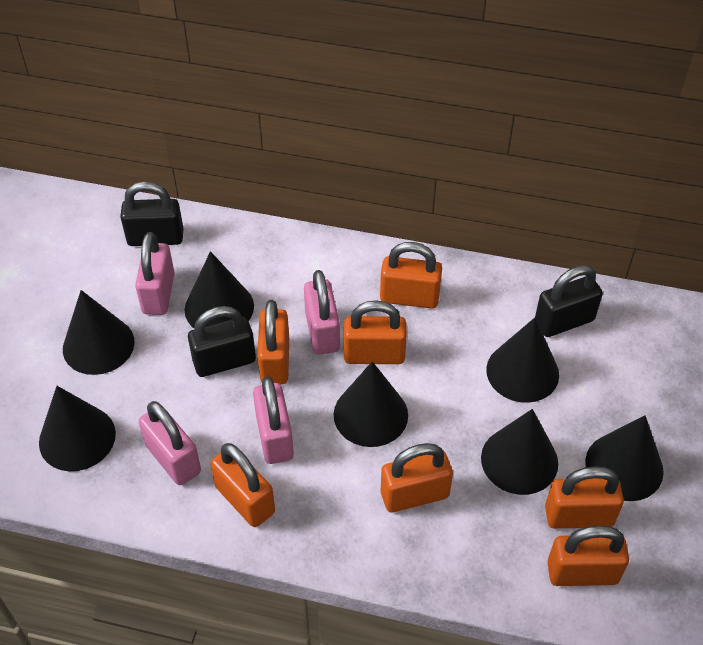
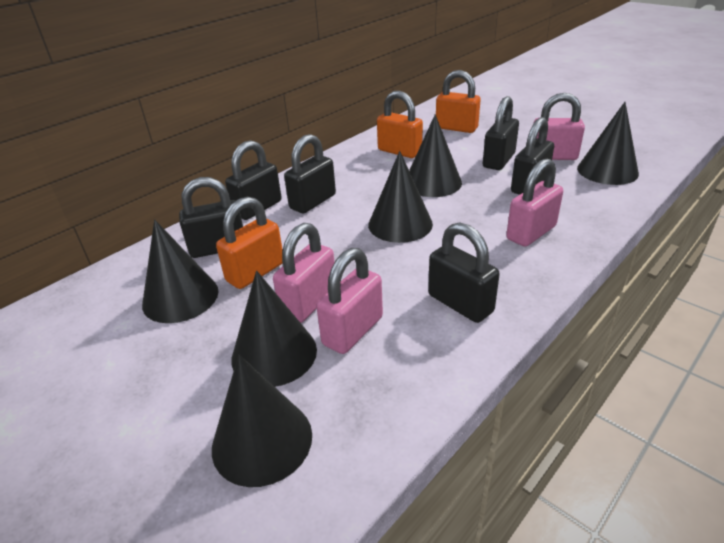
black cone: 7 -> 6
black padlock: 3 -> 6
orange padlock: 7 -> 3

